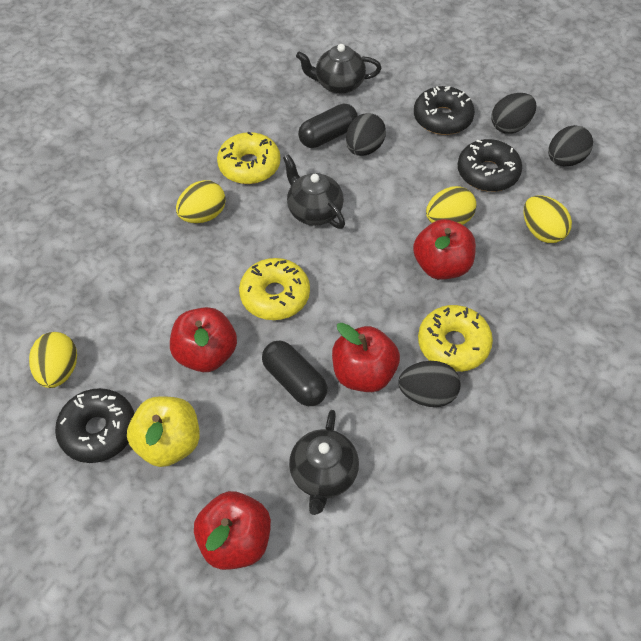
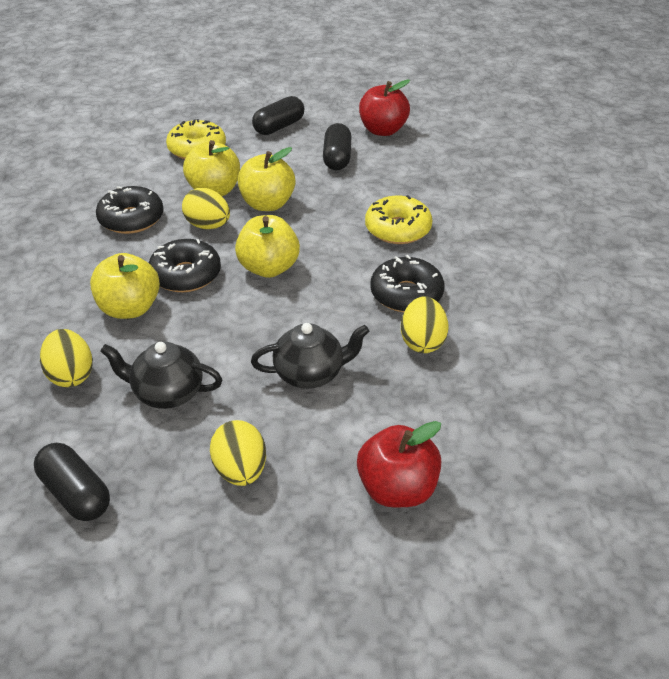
black capsule: 2 -> 3
black egg: 4 -> 0
black teapot: 3 -> 2
red apple: 4 -> 2
yellow apple: 1 -> 4
yellow donut: 3 -> 2

